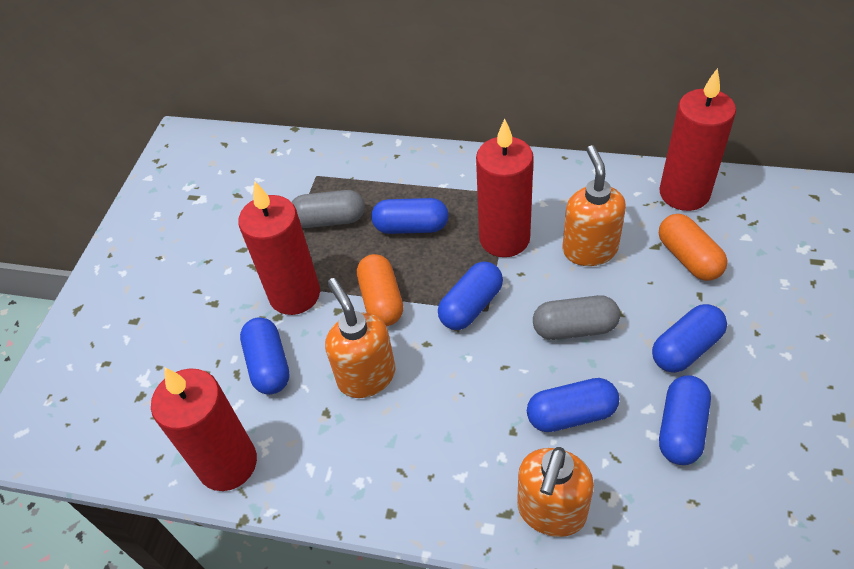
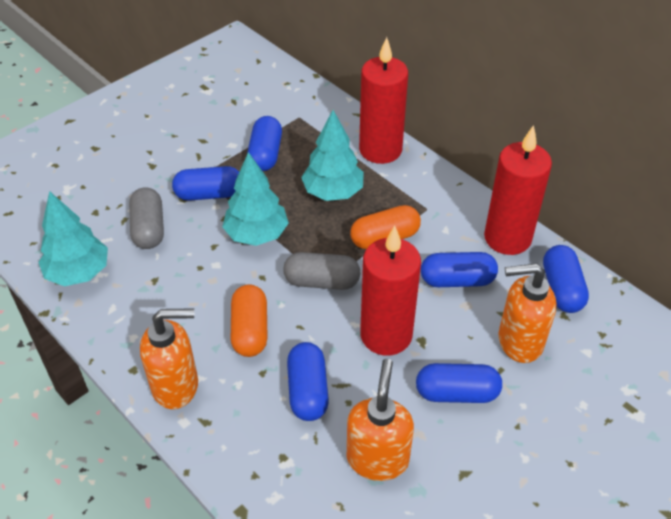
red candle: 4 -> 3
turquoise tree: 0 -> 3

